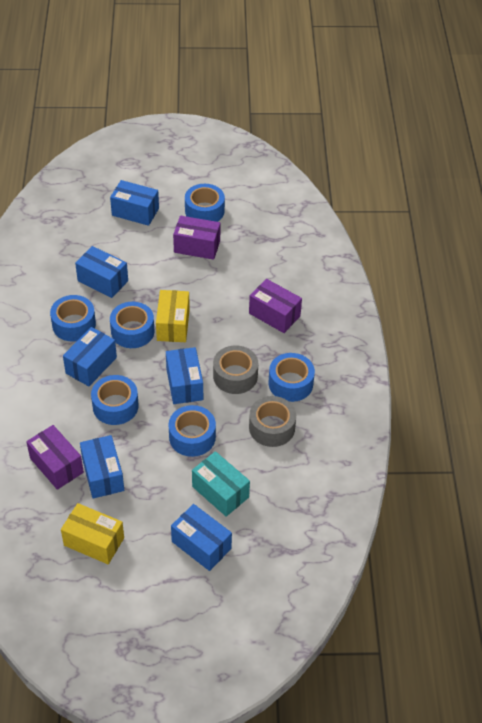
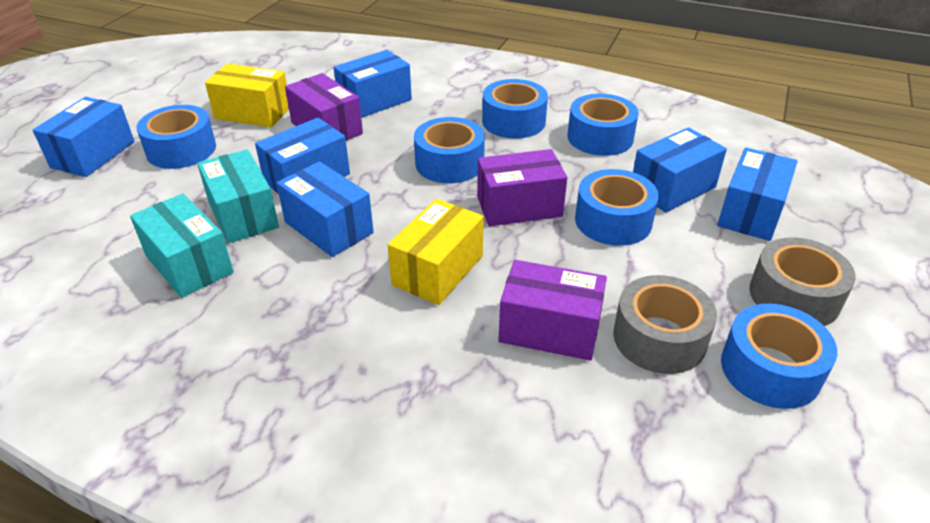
turquoise box: 1 -> 2

